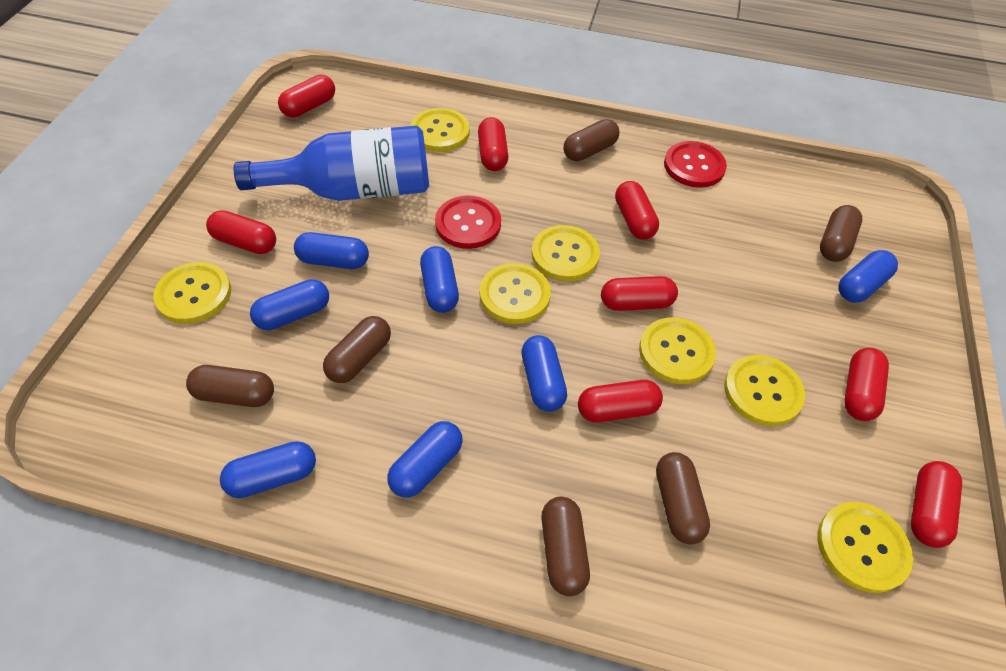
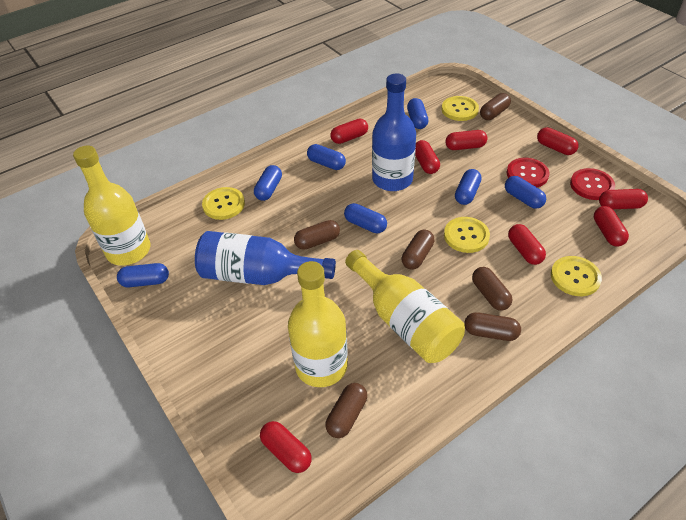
blue bottle: 1 -> 2
yellow bottle: 0 -> 3
yellow button: 7 -> 4

